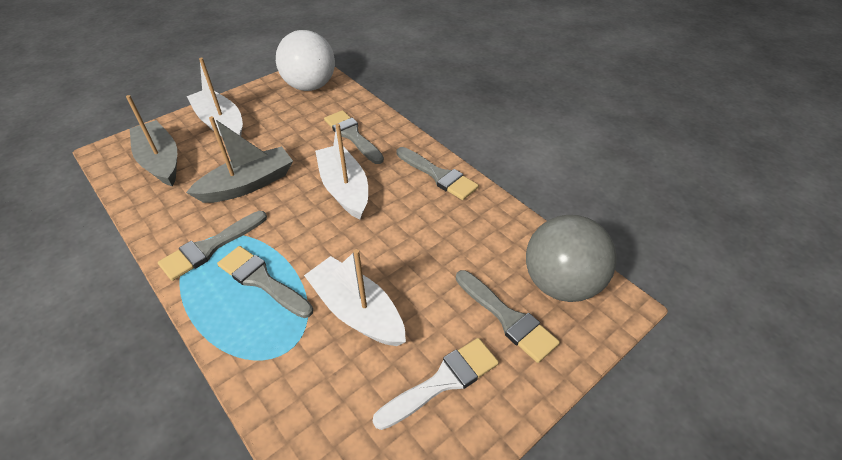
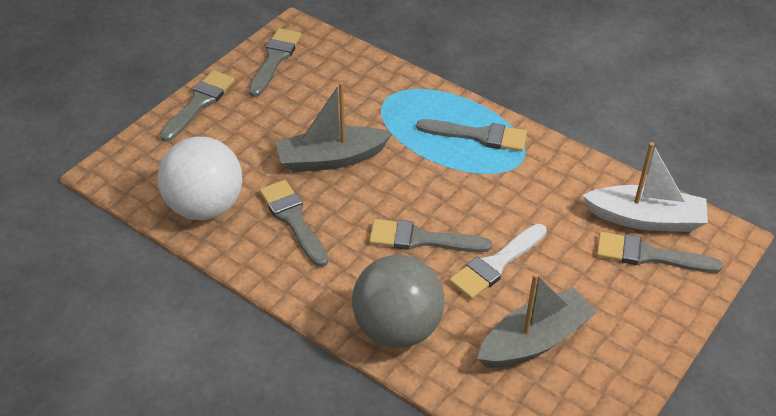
grey brush: 5 -> 6
white boat: 3 -> 1

